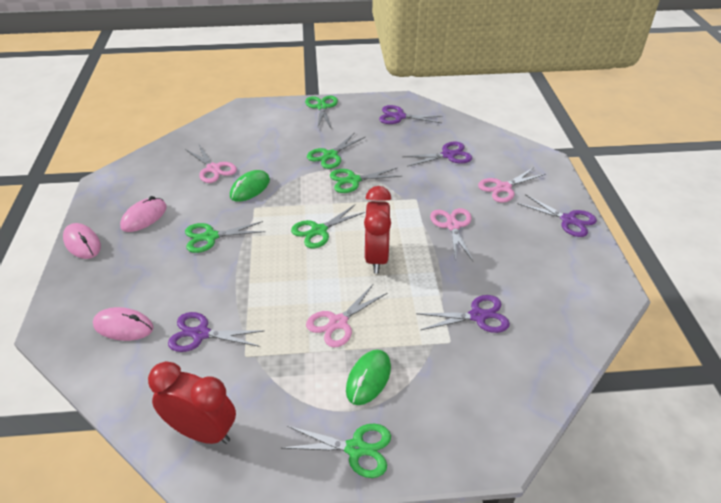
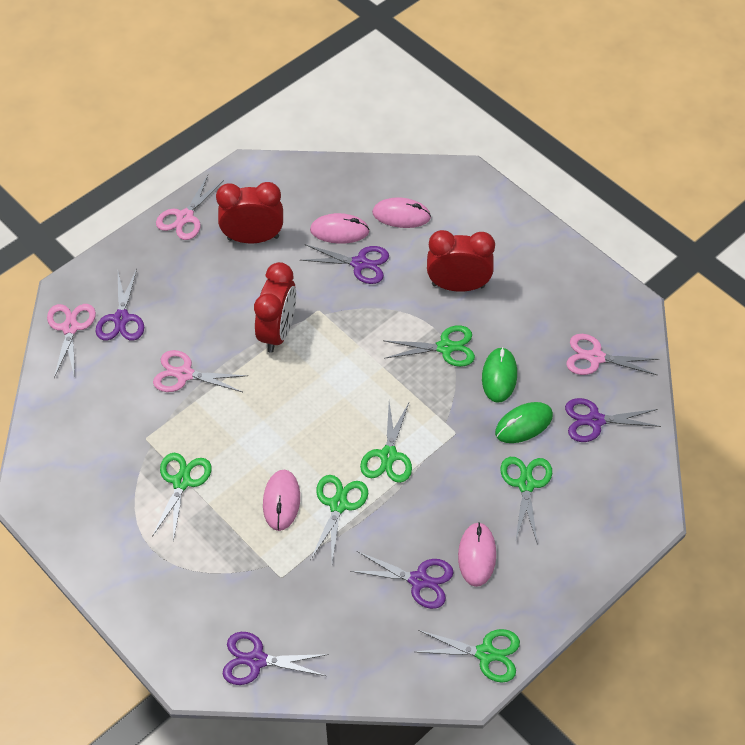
pink mouse: 3 -> 4
red clock: 2 -> 3

